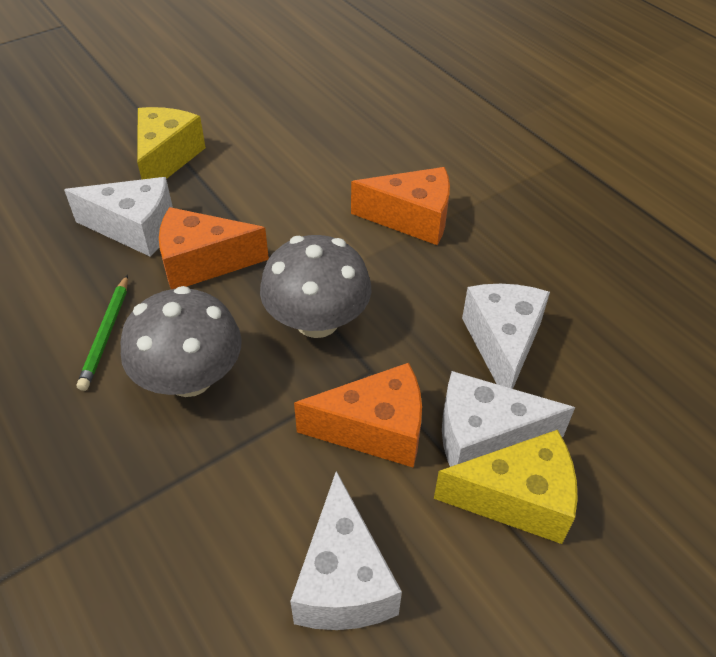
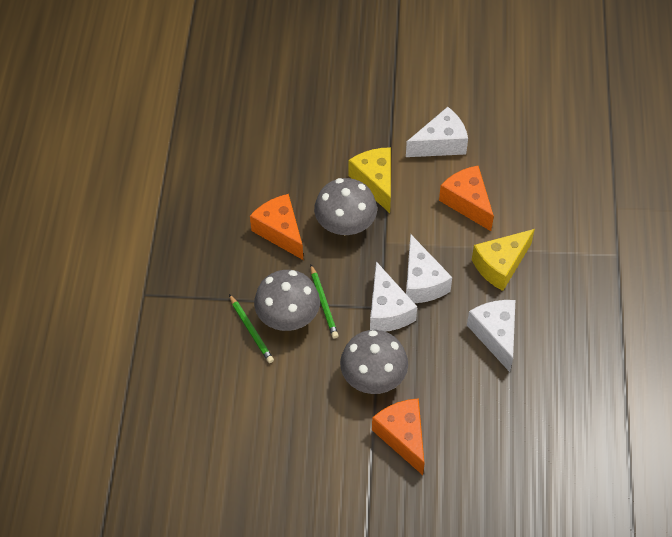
green pencil: 1 -> 2
grey mushroom: 2 -> 3

